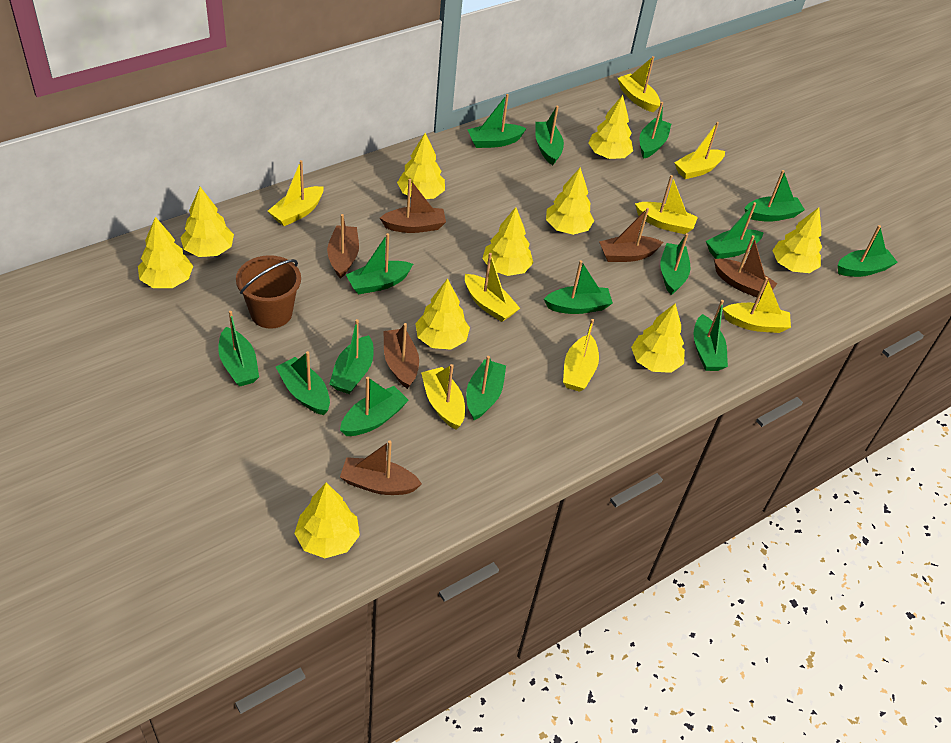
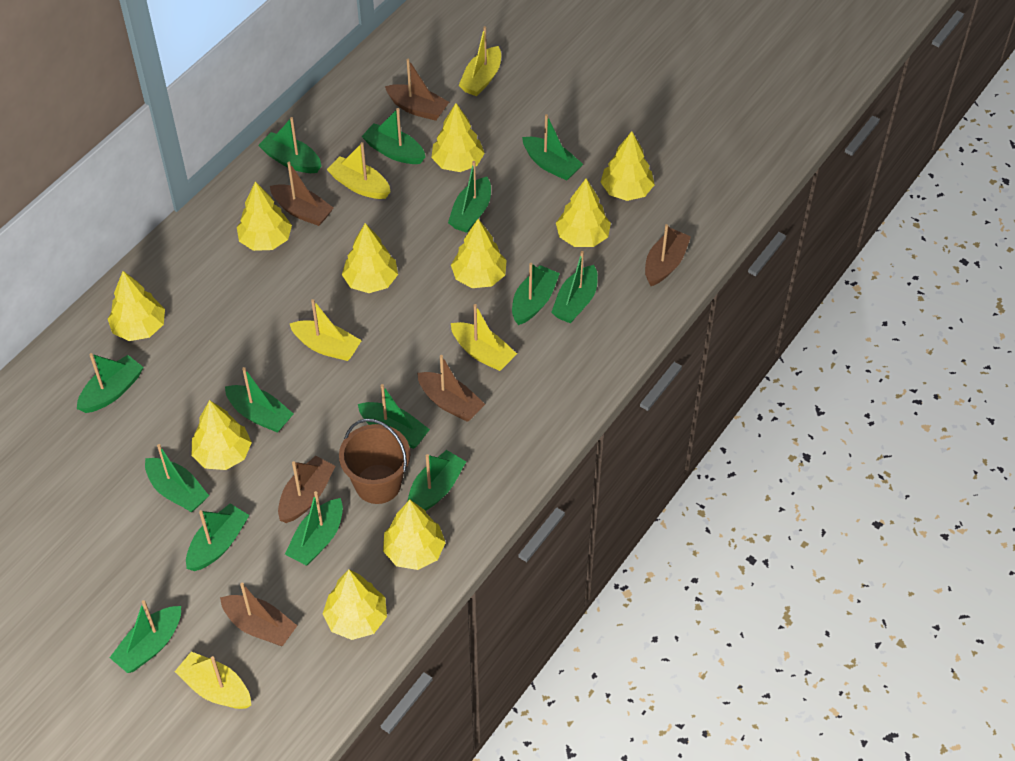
green boat: 15 -> 14
yellow boat: 8 -> 5

